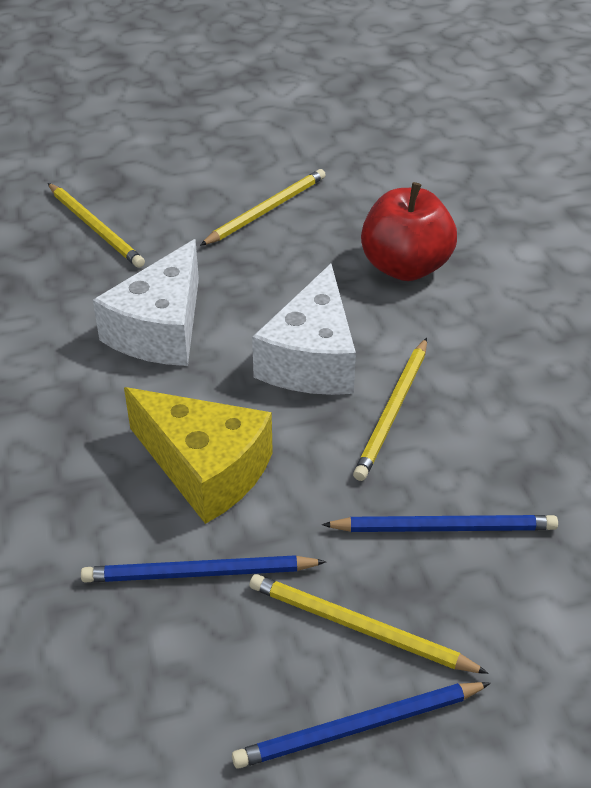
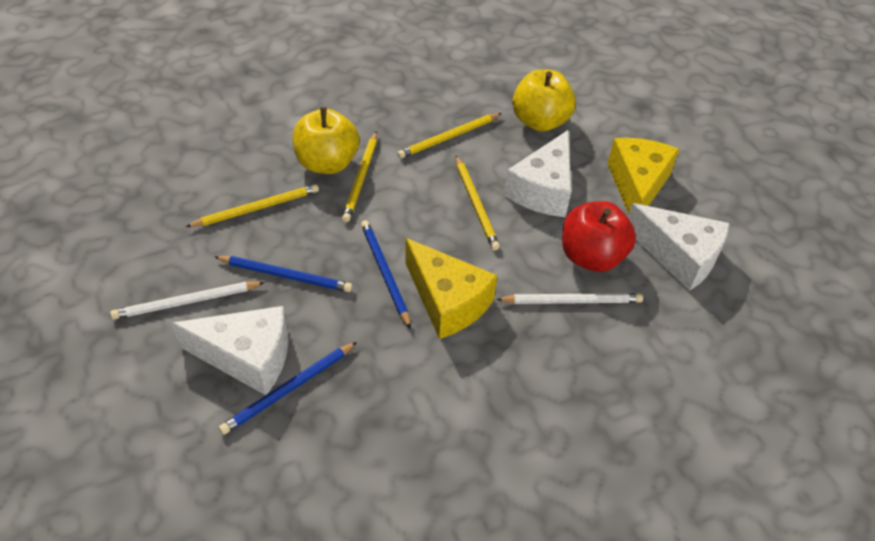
white cheese: 2 -> 3
white pencil: 0 -> 2
yellow apple: 0 -> 2
yellow cheese: 1 -> 2

